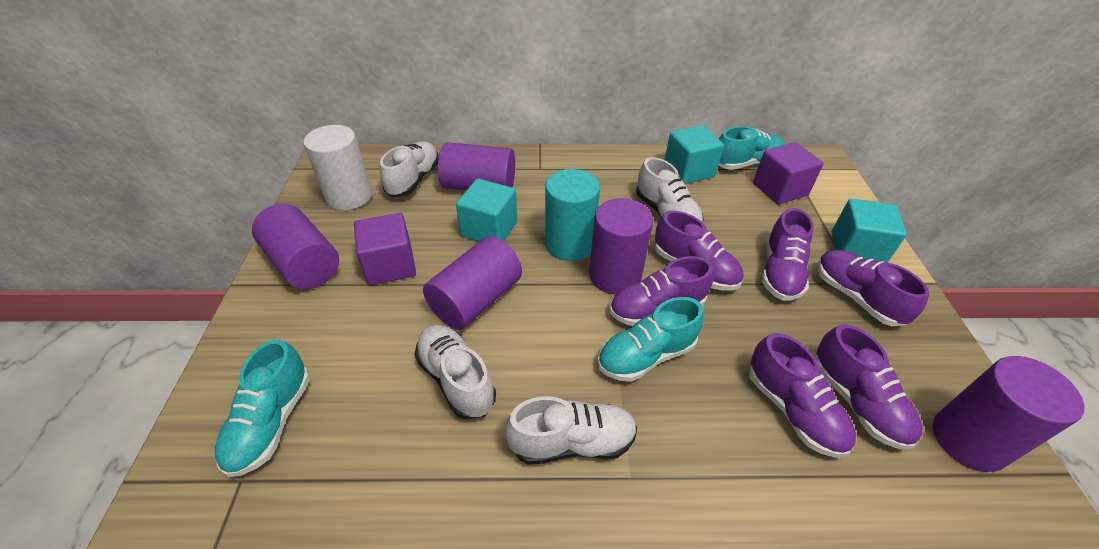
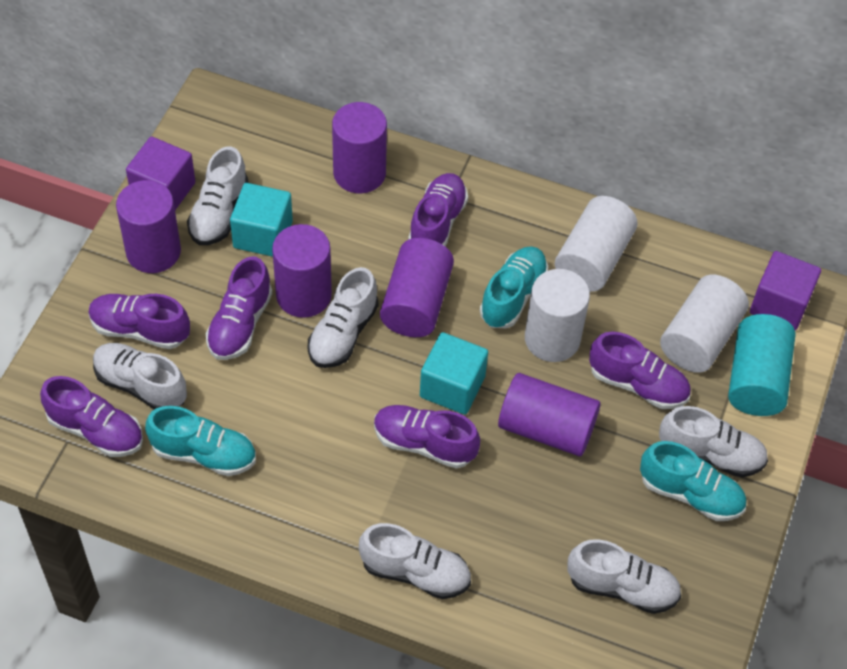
turquoise cube: 3 -> 2
white cylinder: 1 -> 3
white shoe: 4 -> 6

